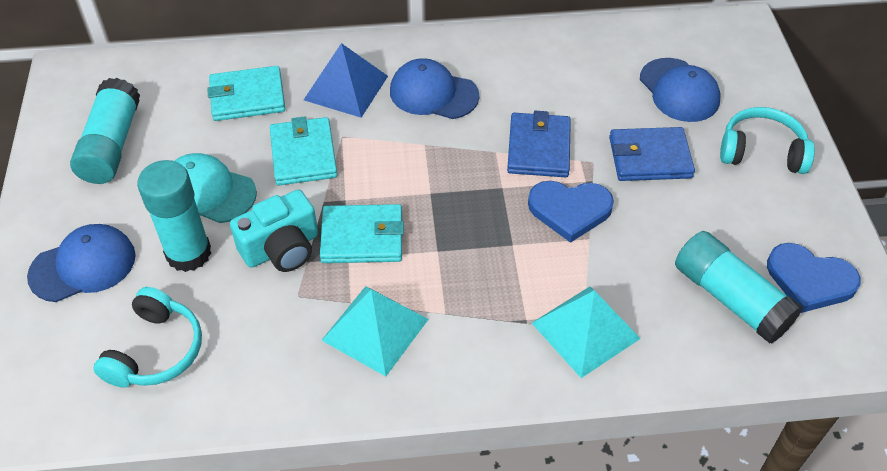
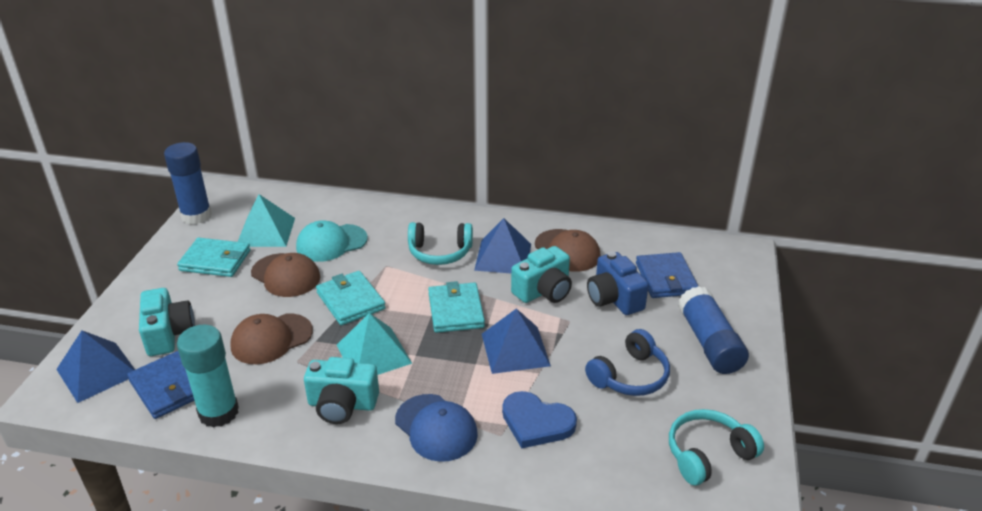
blue camera: 0 -> 1
blue cap: 3 -> 1
blue glue stick: 0 -> 2
blue headphones: 0 -> 1
blue heart: 2 -> 1
blue pyramid: 1 -> 3
brown cap: 0 -> 3
turquoise camera: 1 -> 3
turquoise glue stick: 3 -> 1

